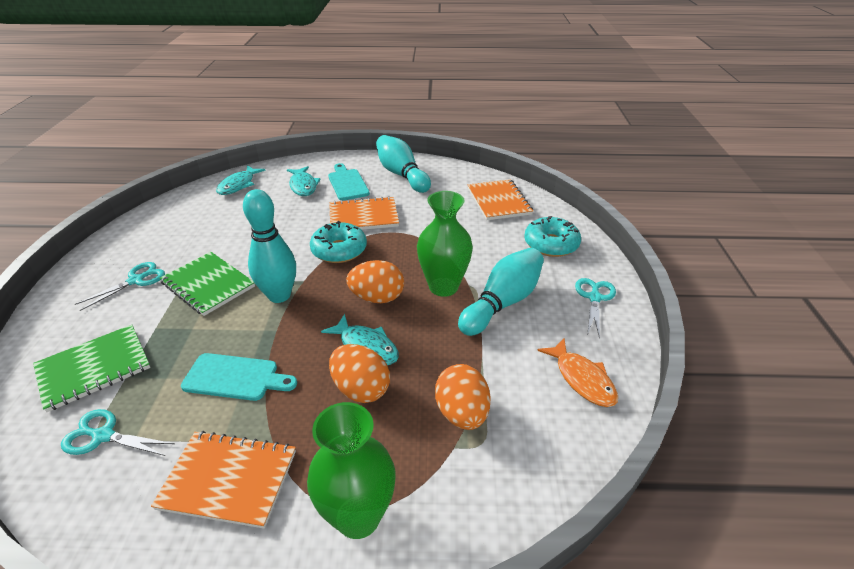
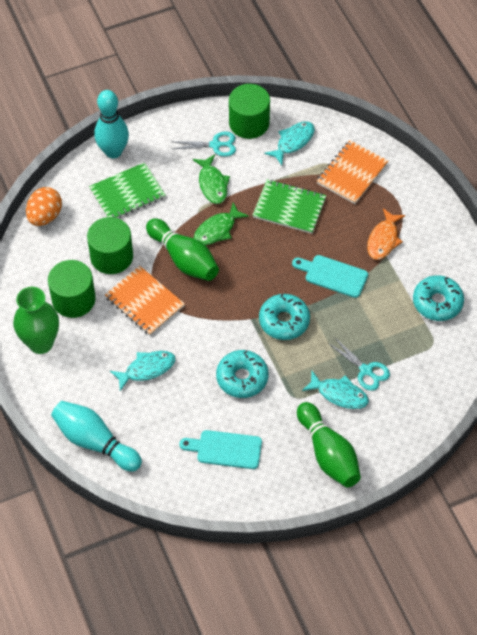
green bowling pin: 0 -> 2
green cylinder: 0 -> 3
green fish: 0 -> 2
green vase: 2 -> 1
orange egg: 3 -> 1
orange notebook: 3 -> 2
turquoise bowling pin: 3 -> 2
turquoise donut: 2 -> 3
turquoise scissors: 3 -> 2

